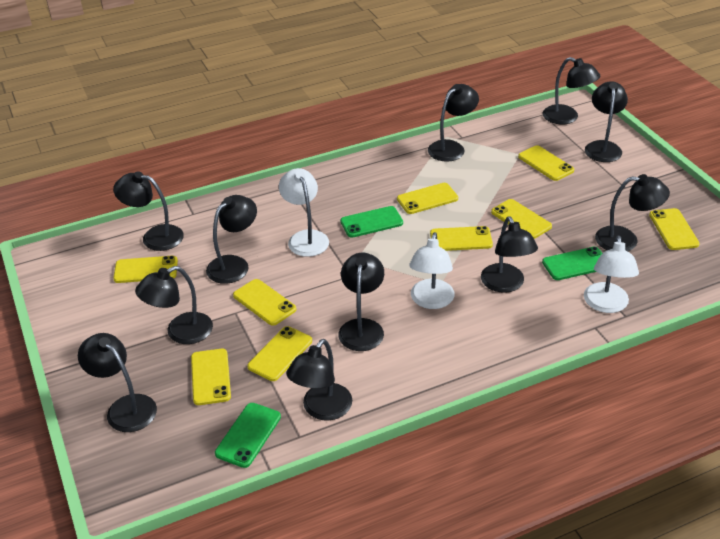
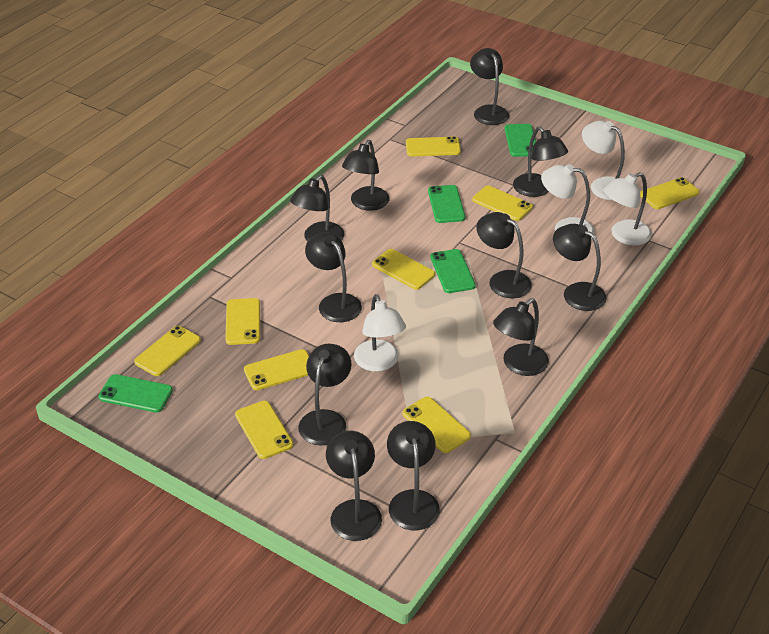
green phone: 3 -> 4
white lamp: 3 -> 4

